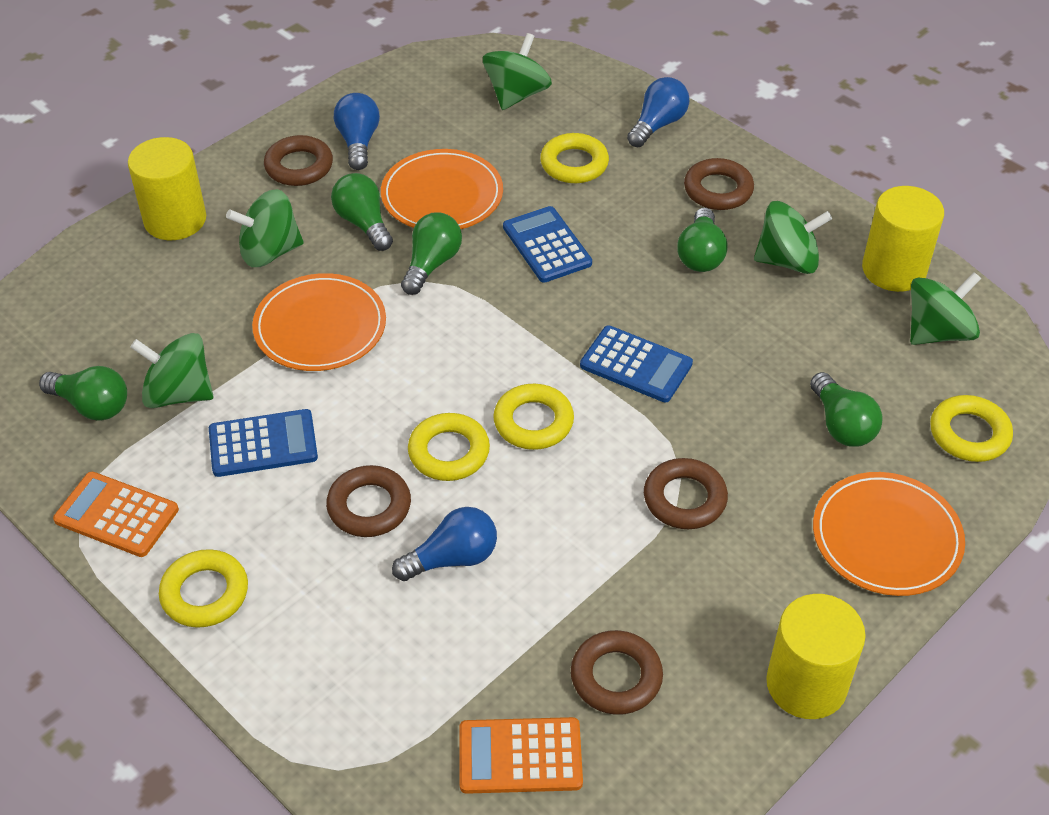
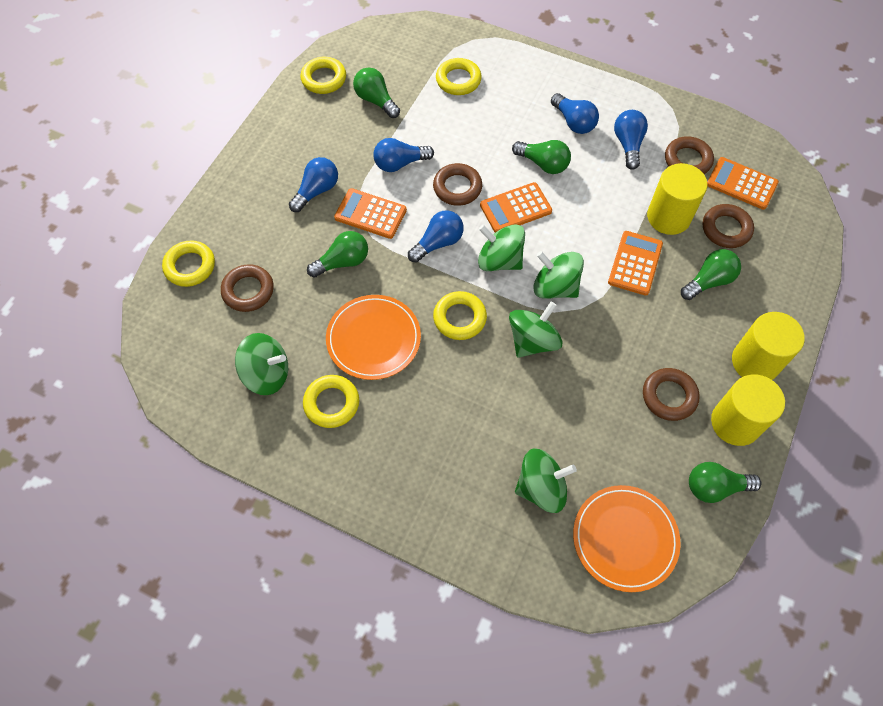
blue calculator: 3 -> 0
blue light bulb: 3 -> 5
orange calculator: 2 -> 4
orange plate: 3 -> 2

